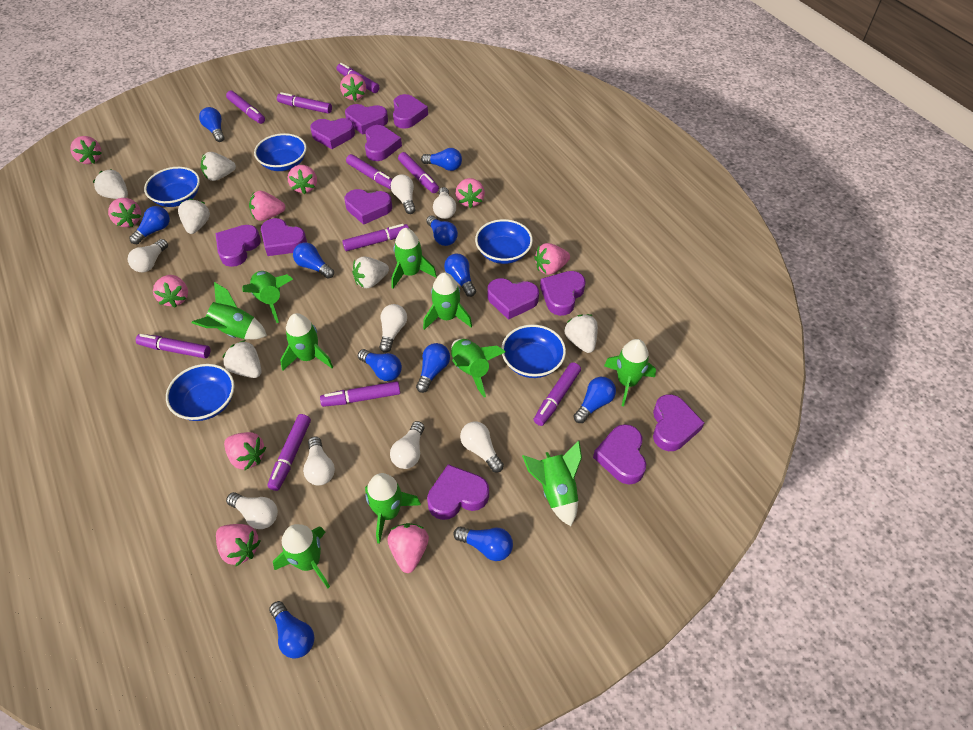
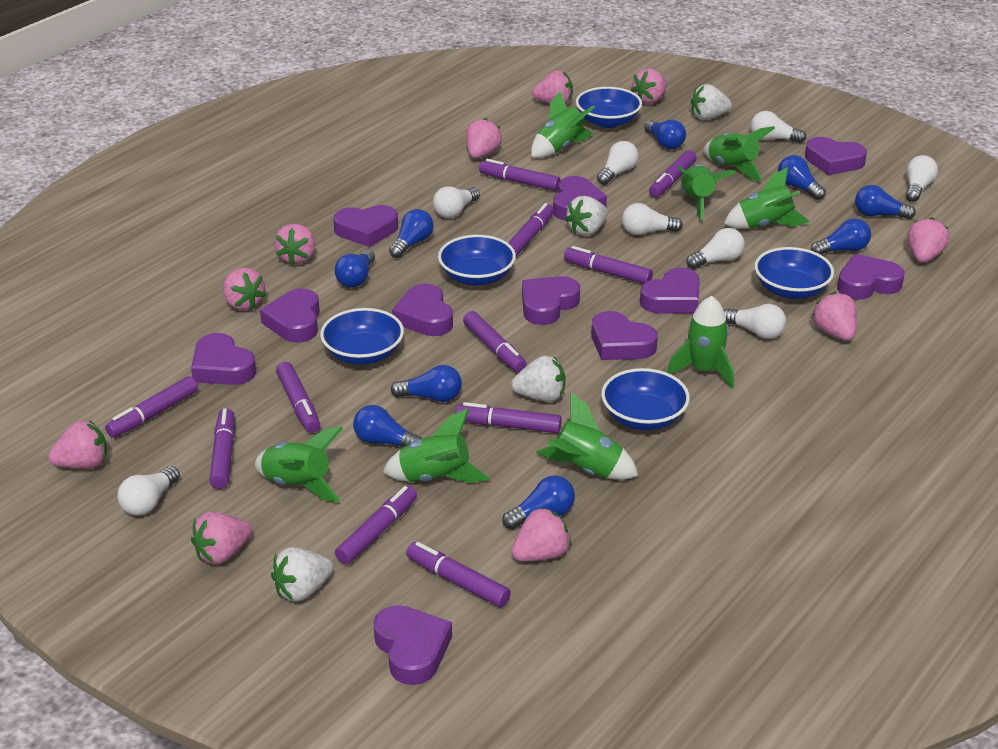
blue light bulb: 11 -> 9
green rocket: 10 -> 8
pink strawberry: 11 -> 10
purple heart: 12 -> 11
purple marker: 10 -> 11
white strawberry: 6 -> 4

